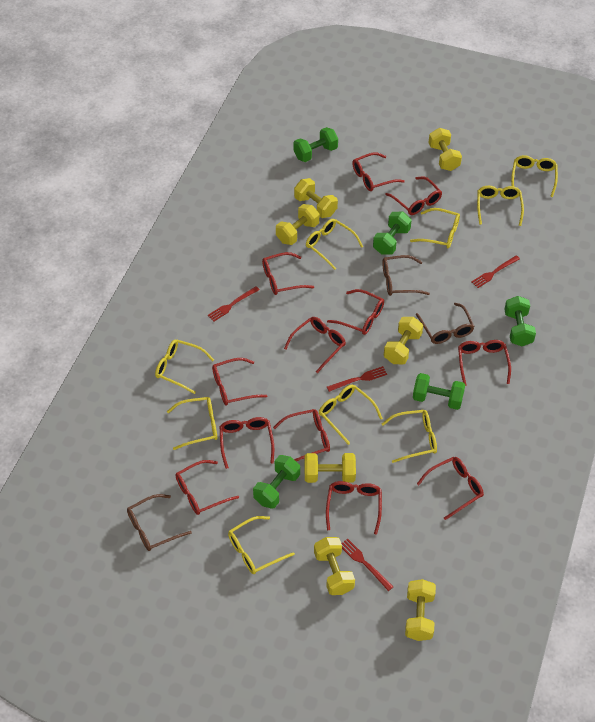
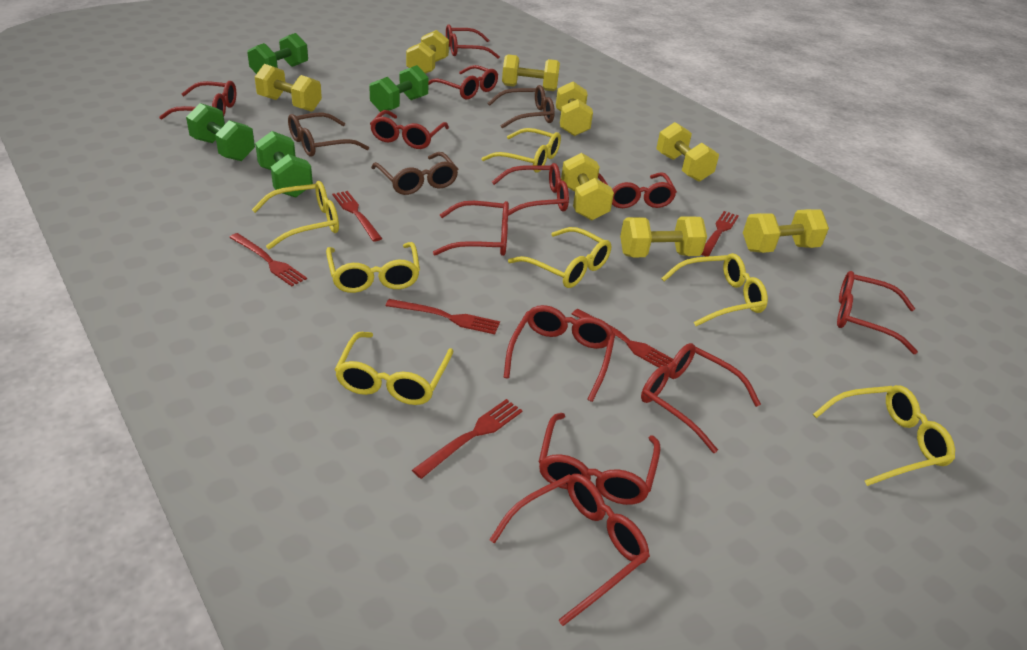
green dumbbell: 5 -> 4
red fork: 4 -> 6
yellow dumbbell: 7 -> 8
yellow glasses: 9 -> 7

